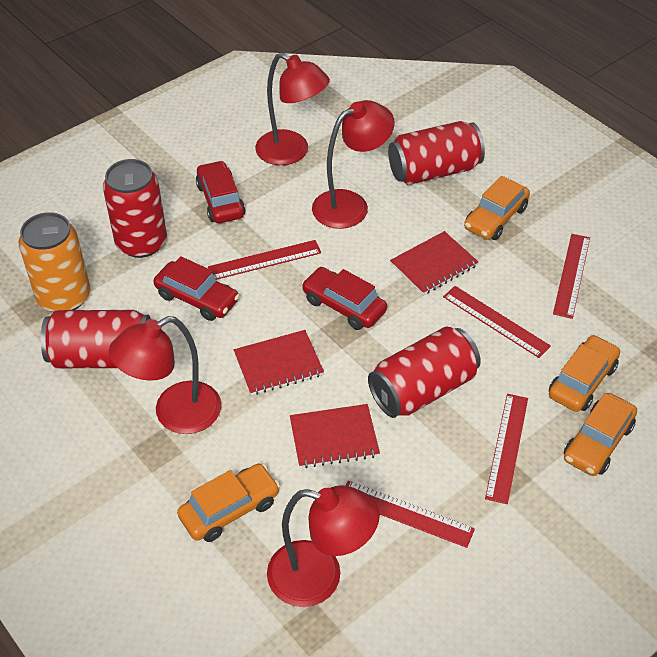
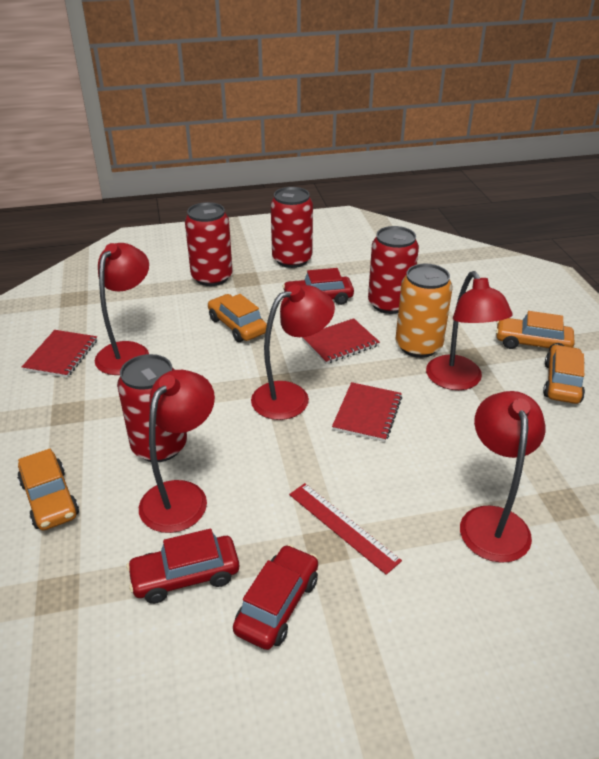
red lamp: 4 -> 5
red ruler: 5 -> 1

